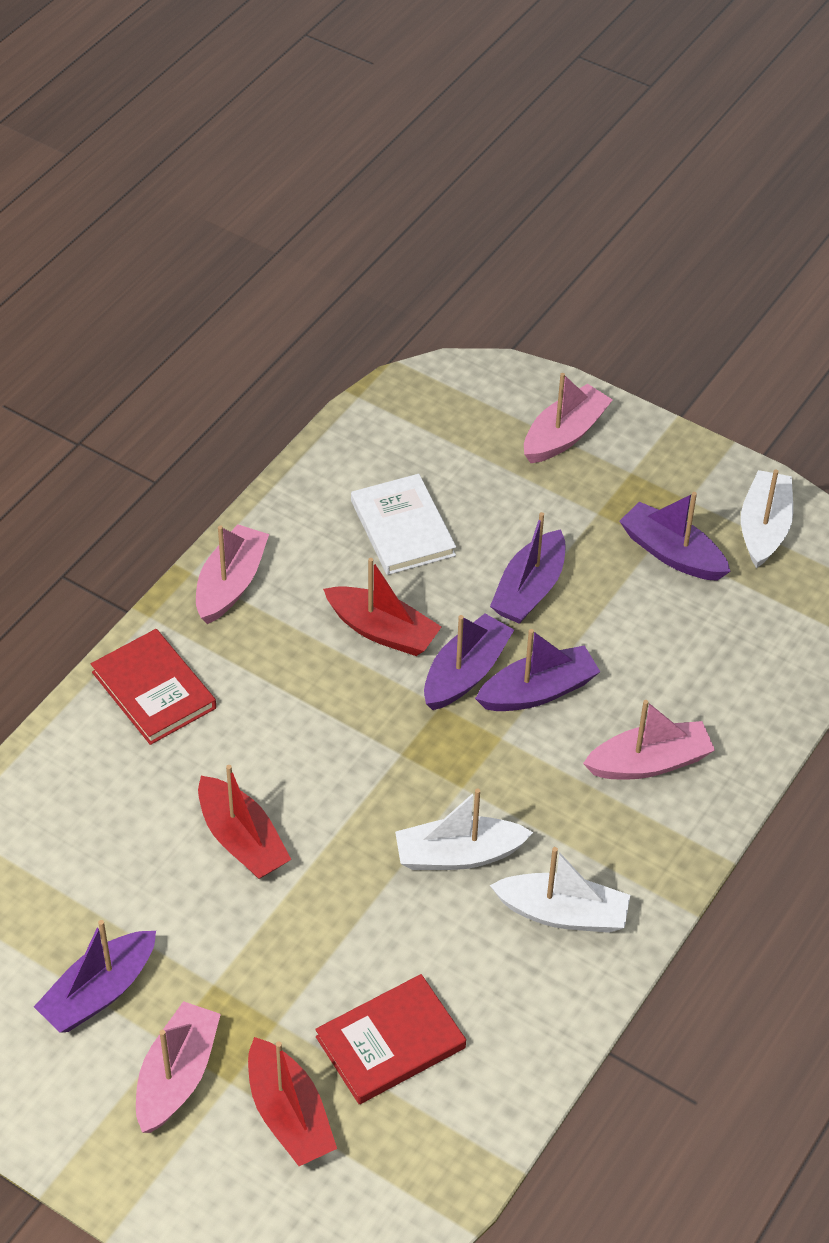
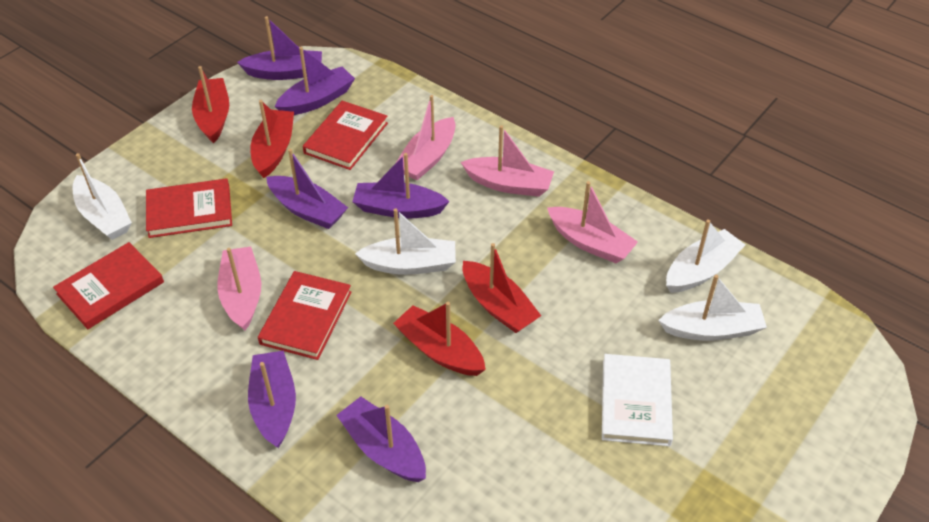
purple boat: 5 -> 6
red boat: 3 -> 4
red book: 2 -> 4
white boat: 3 -> 4

